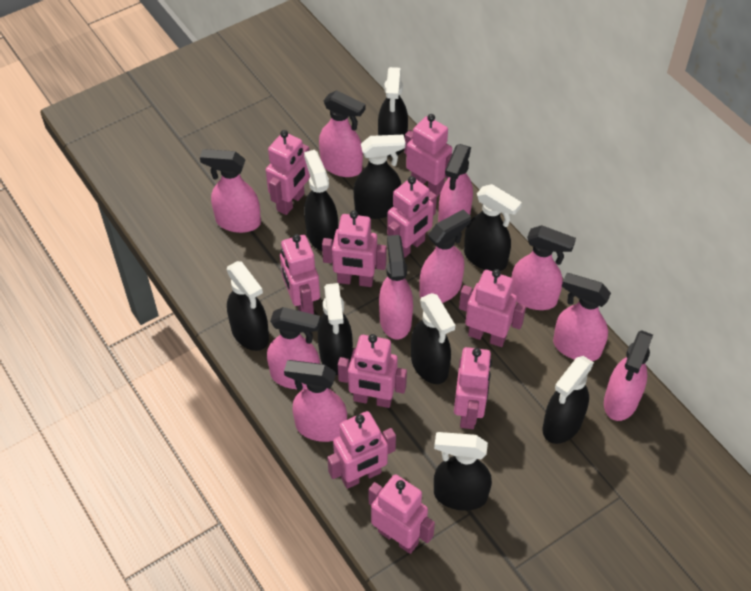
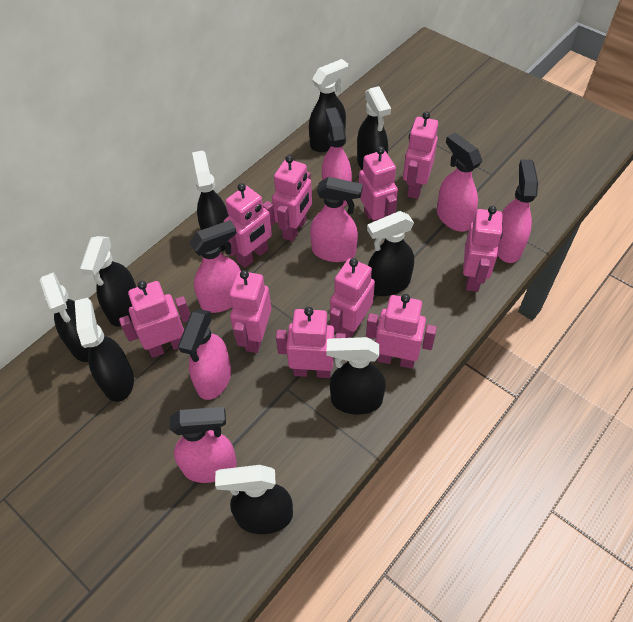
pink spray bottle: 10 -> 7

